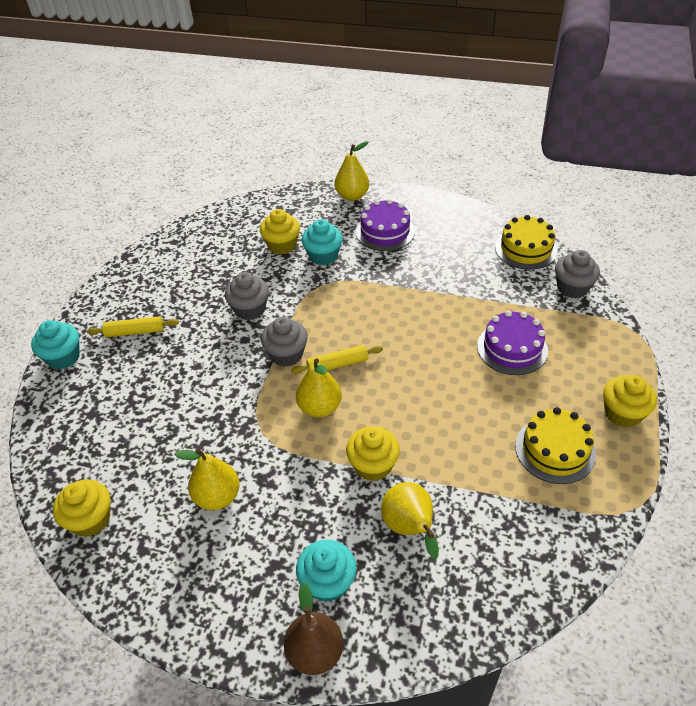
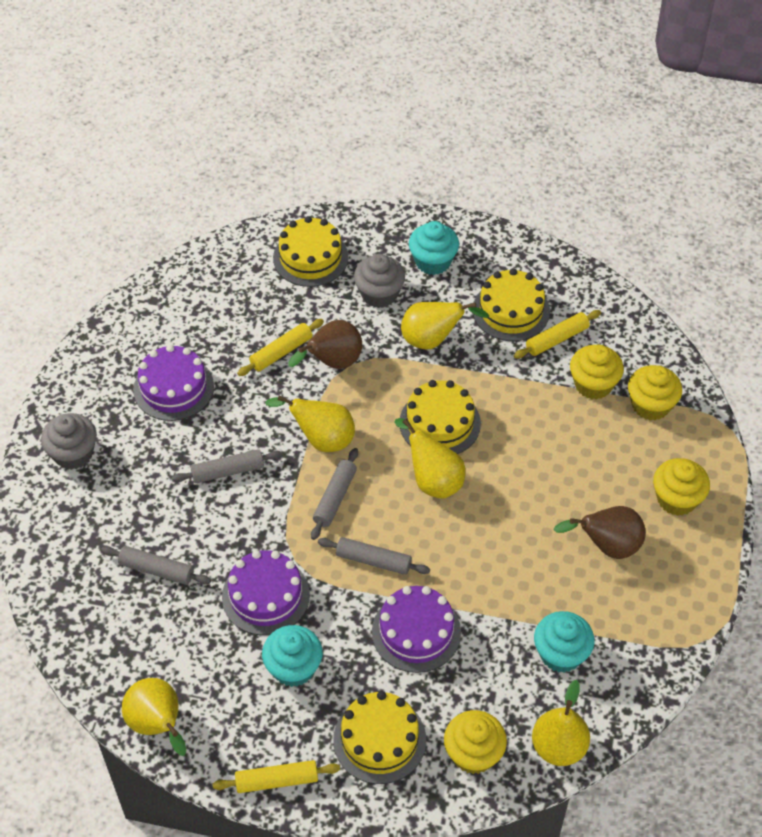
brown pear: 1 -> 2
grey cupcake: 3 -> 2
grey rolling pin: 0 -> 4
purple cake: 2 -> 3
yellow cake: 2 -> 4
yellow pear: 4 -> 5
yellow rolling pin: 2 -> 3

